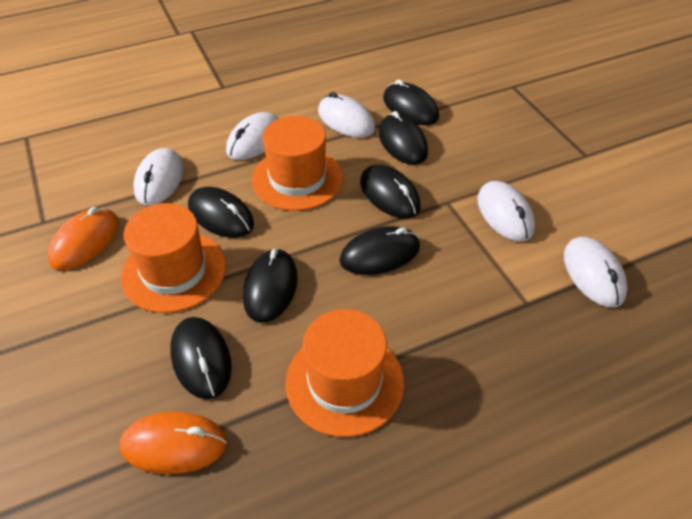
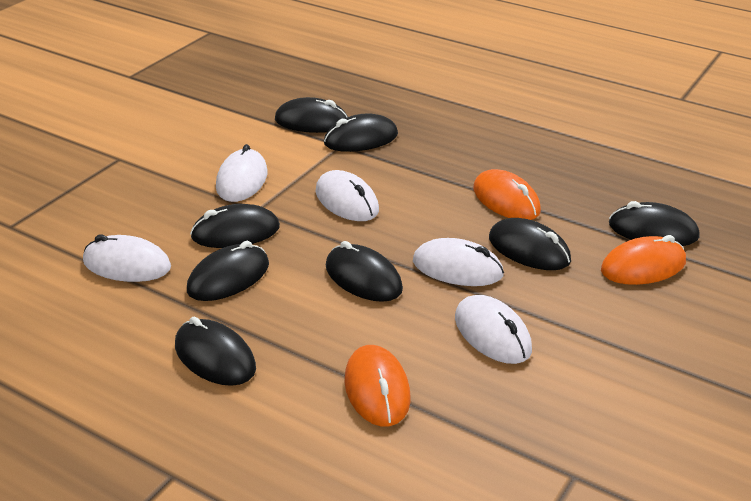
black mouse: 7 -> 8
orange hat: 3 -> 0
orange mouse: 2 -> 3

